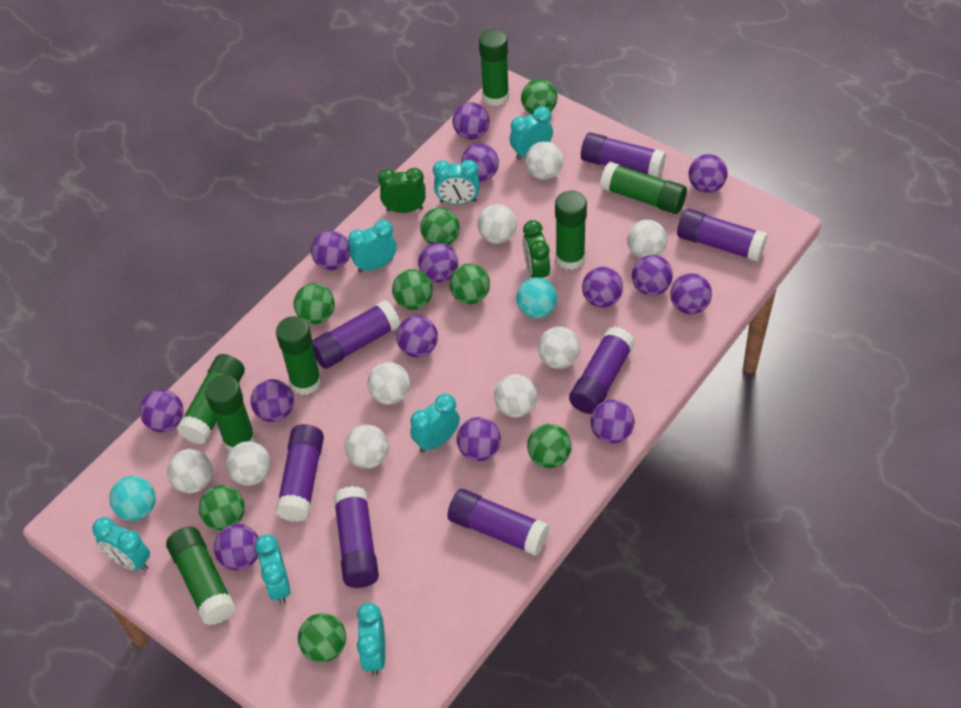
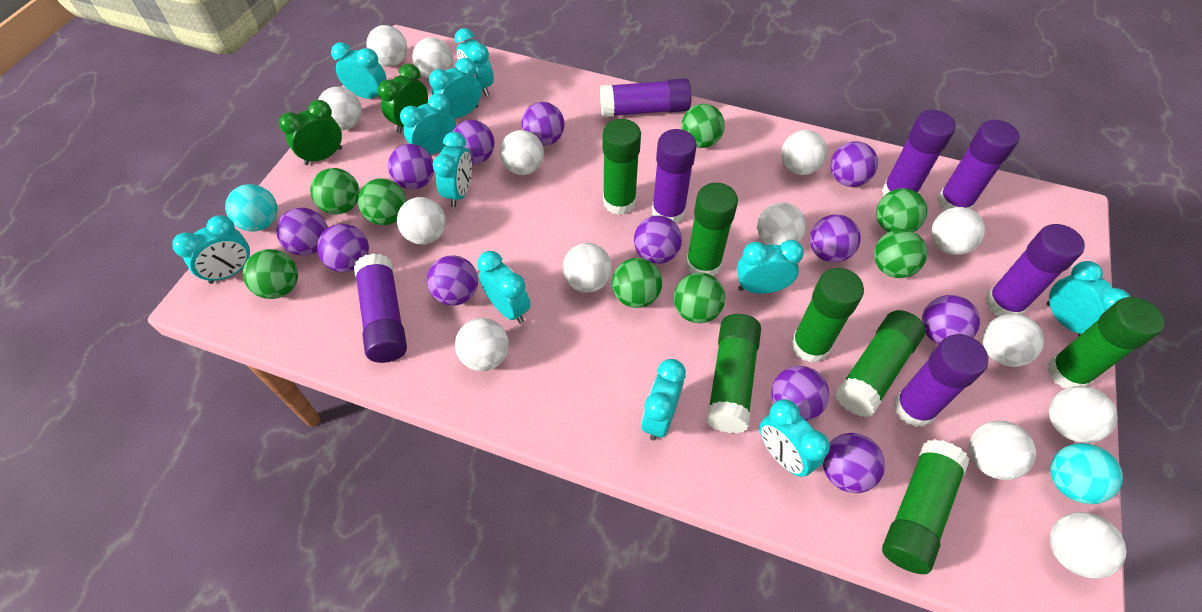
purple ball: 14 -> 12
turquoise clock: 7 -> 11
white ball: 9 -> 14

